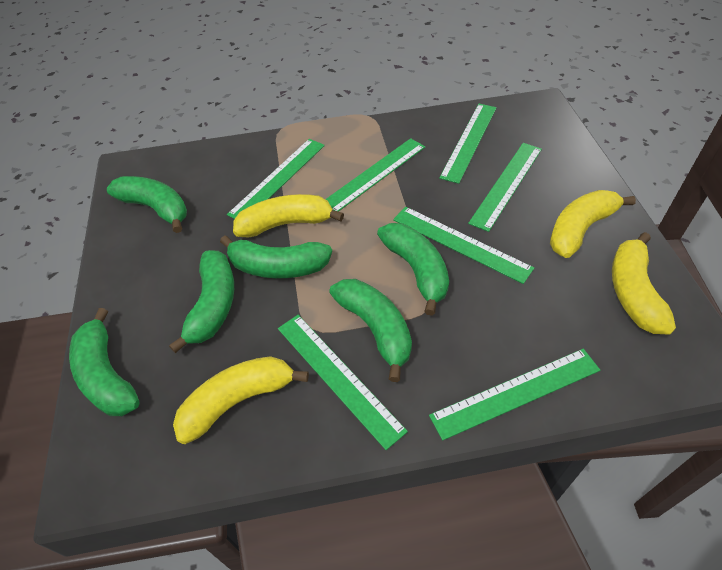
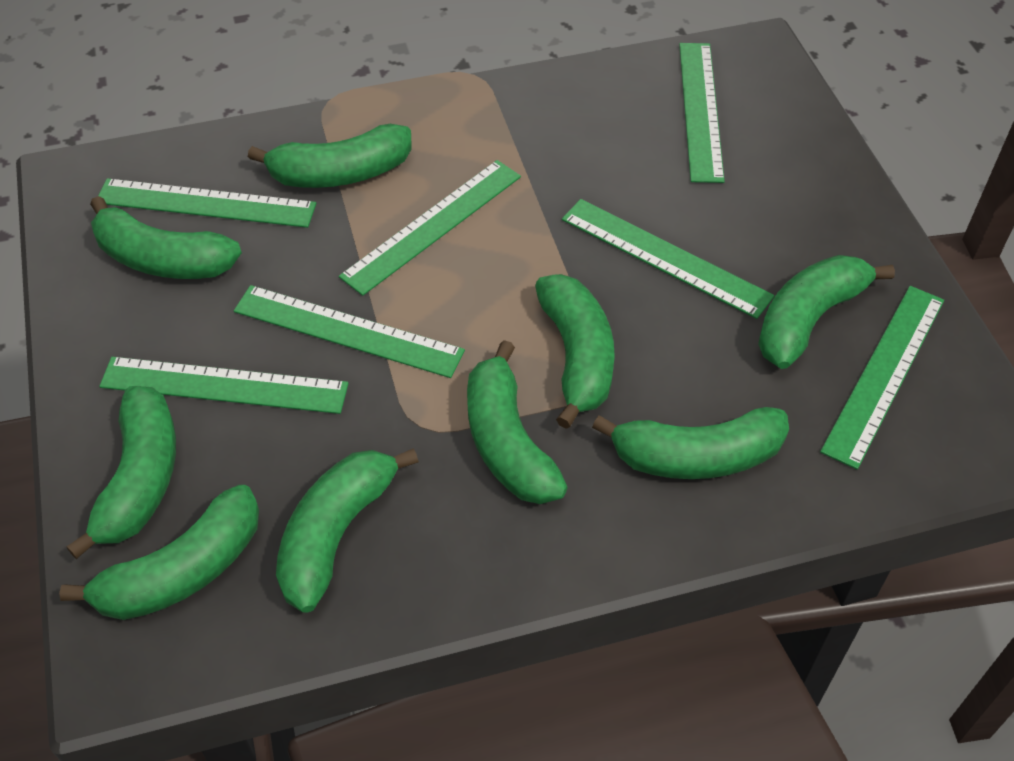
green banana: 6 -> 9
yellow banana: 4 -> 0

